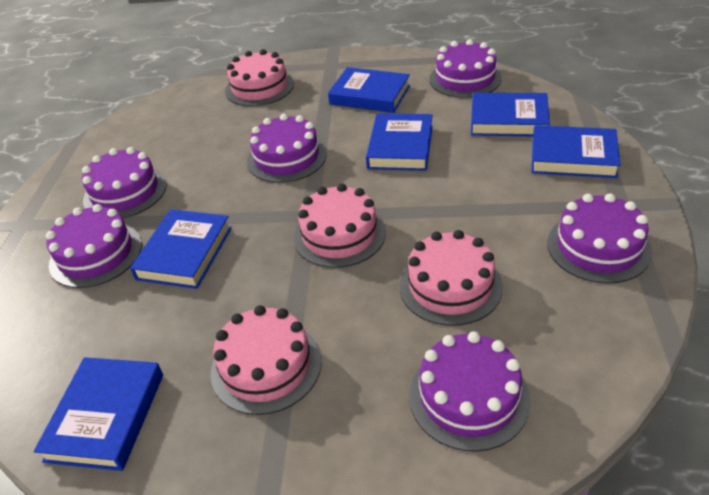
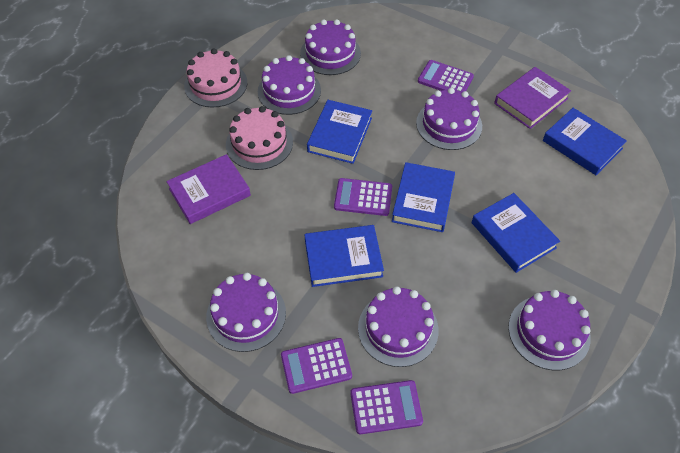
blue book: 6 -> 5
pink cake: 4 -> 2
purple book: 0 -> 2
purple calculator: 0 -> 4

